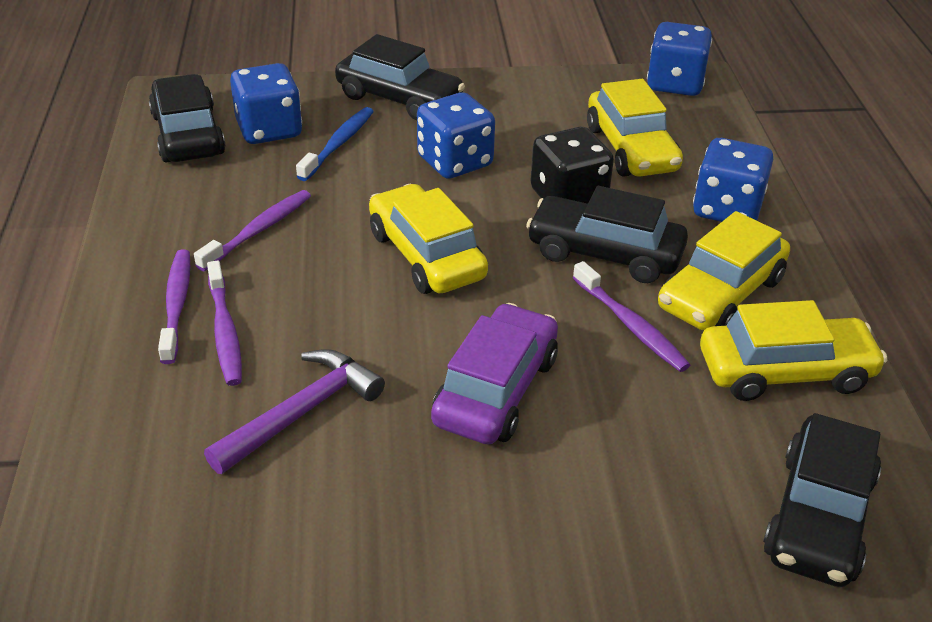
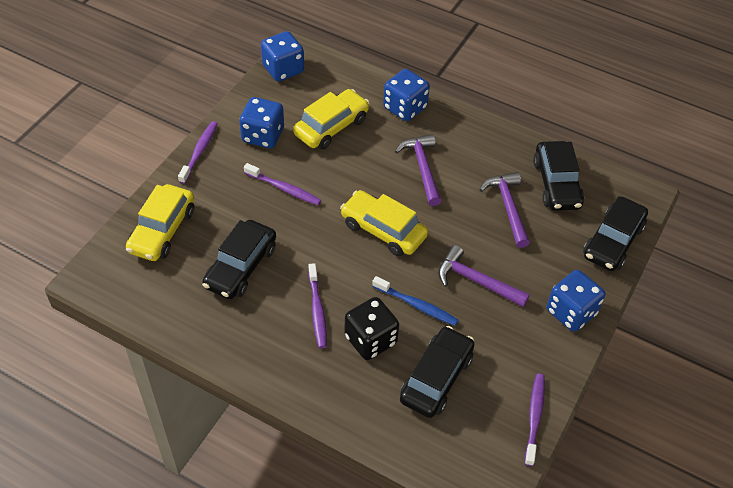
purple car: 1 -> 0
purple hammer: 1 -> 3
yellow car: 4 -> 3

